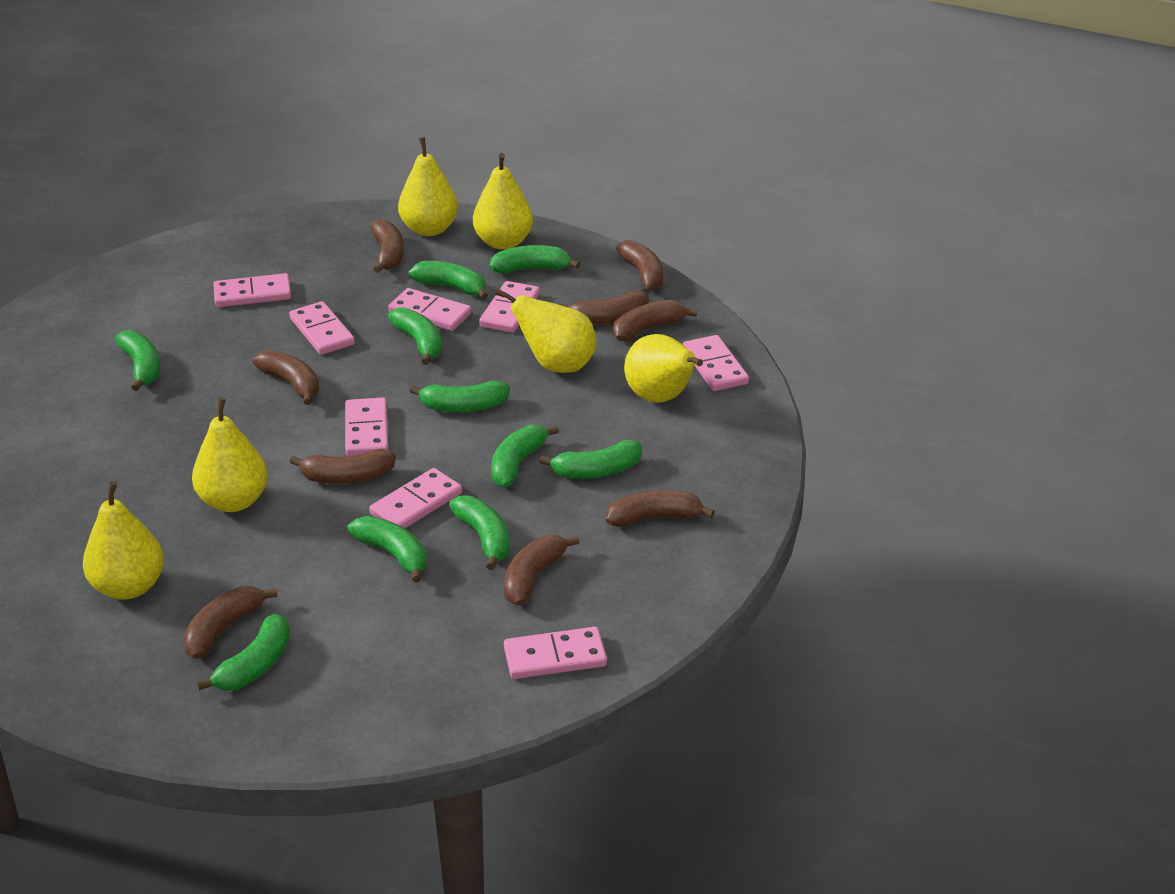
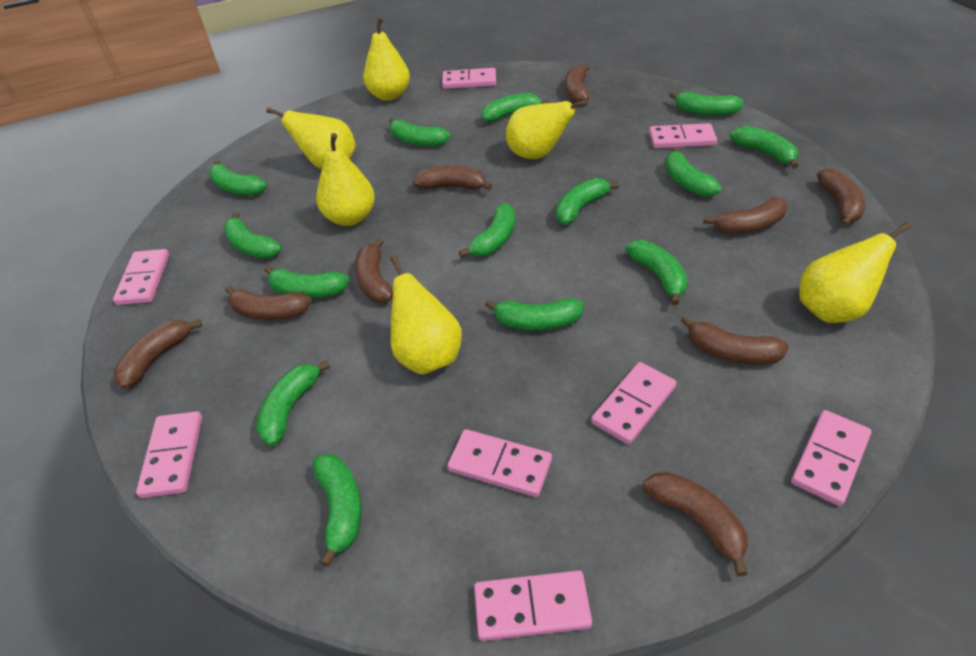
green banana: 10 -> 14

